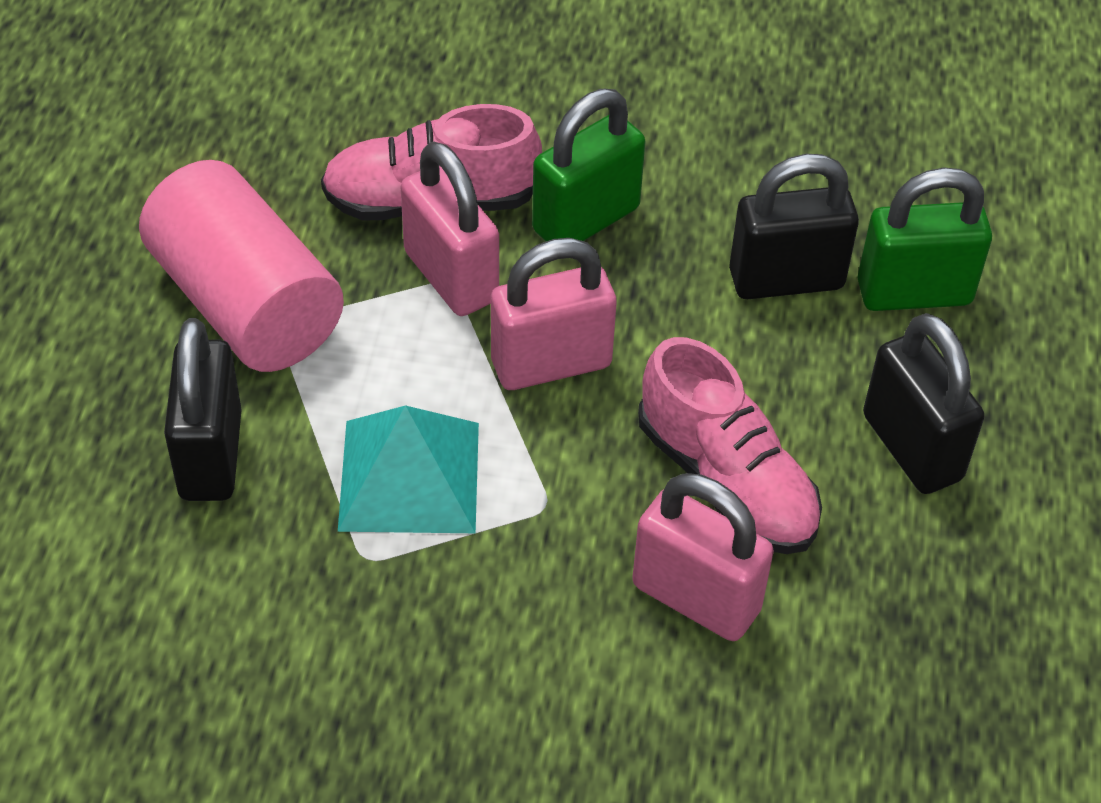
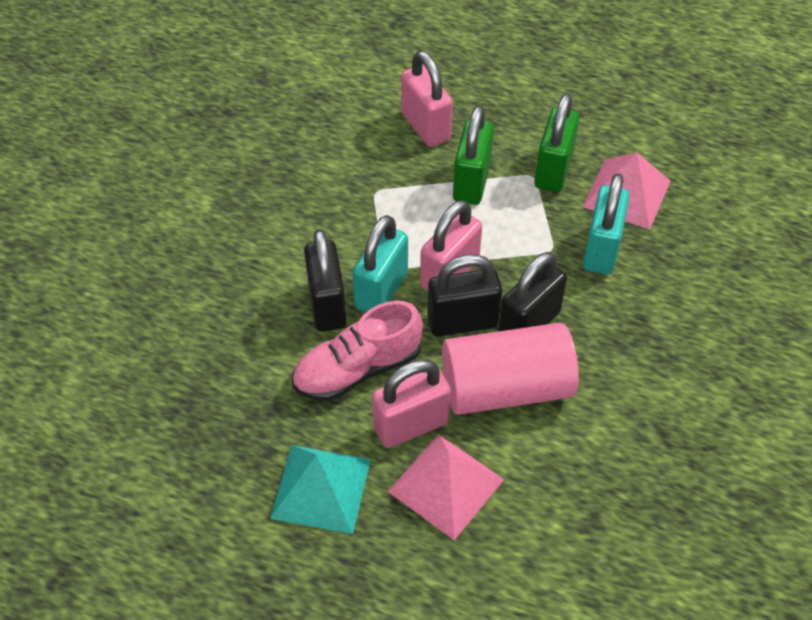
pink pyramid: 0 -> 2
pink shoe: 2 -> 1
turquoise padlock: 0 -> 2

